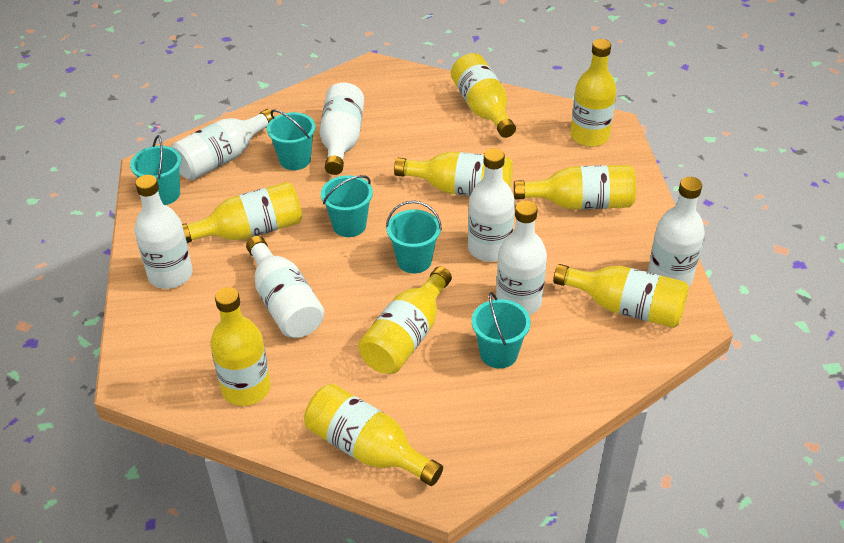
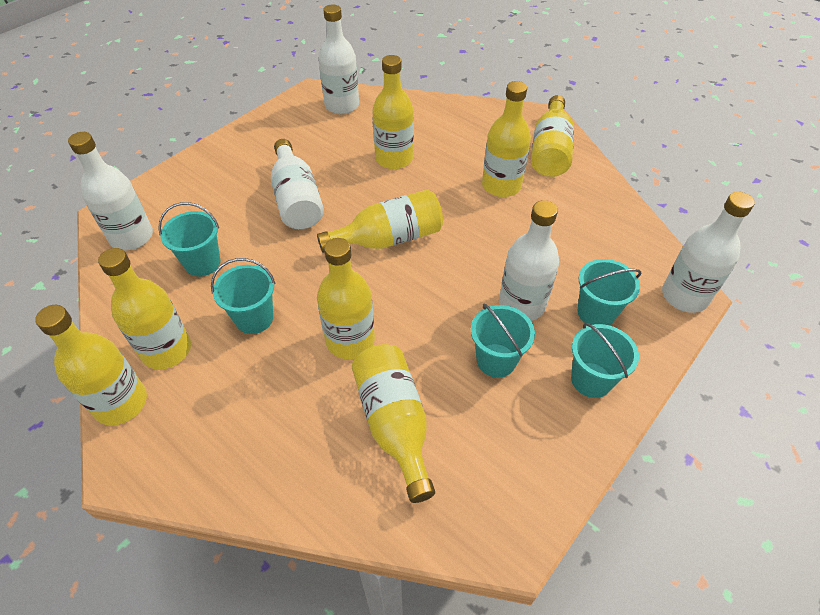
white bottle: 7 -> 5
yellow bottle: 9 -> 8

